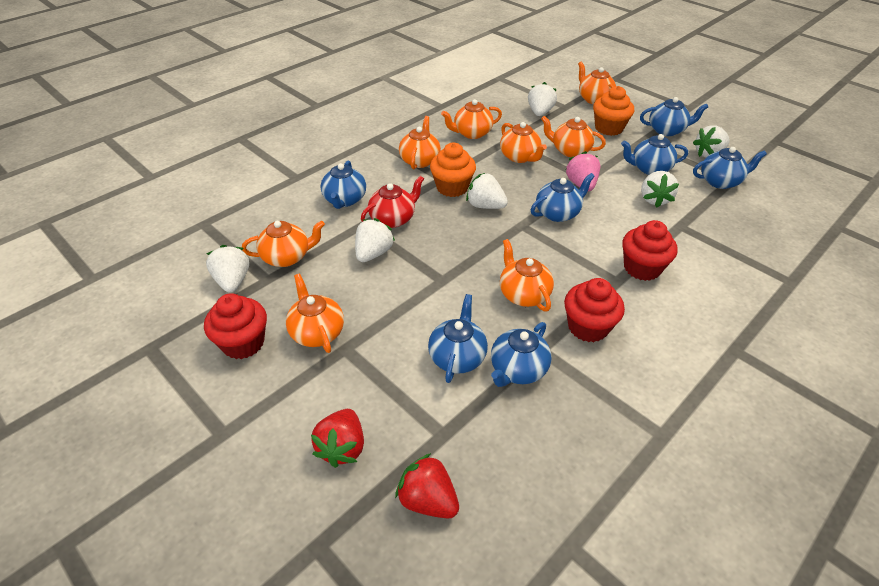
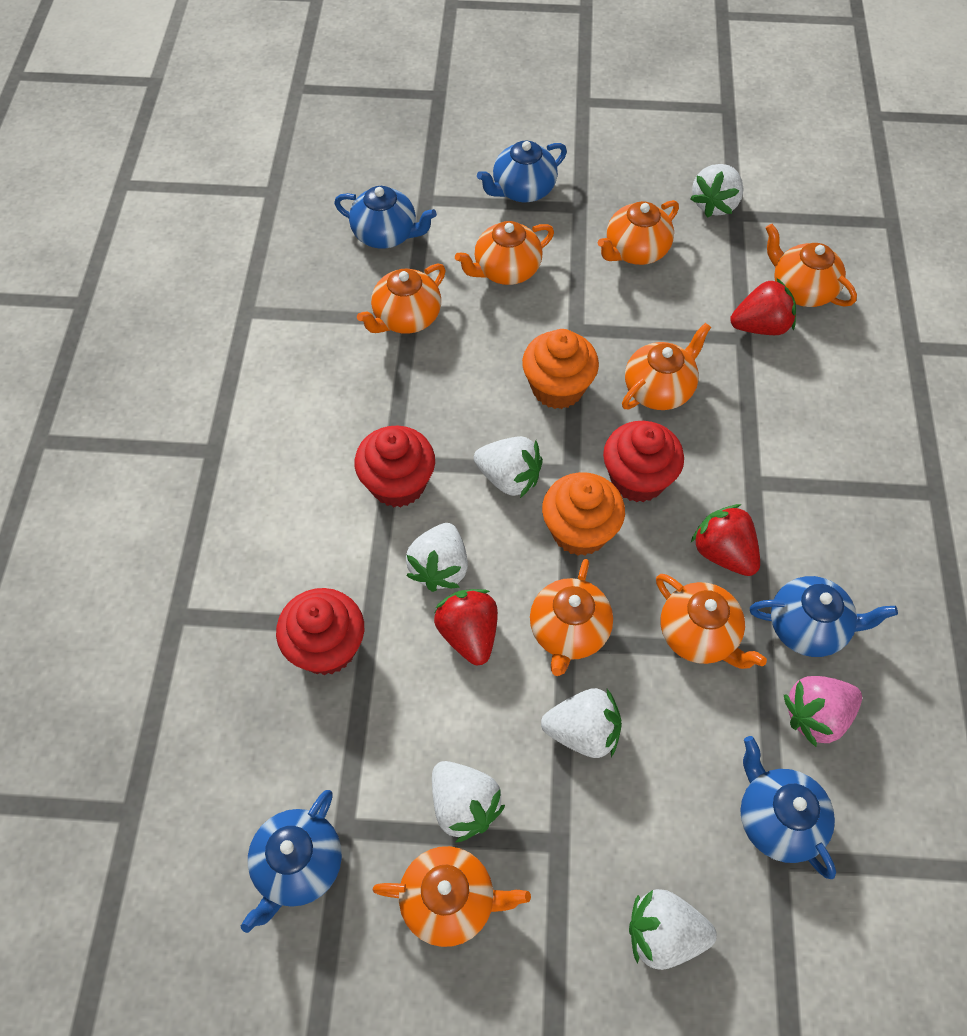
blue teapot: 7 -> 5
red strawberry: 2 -> 3
red teapot: 1 -> 0

